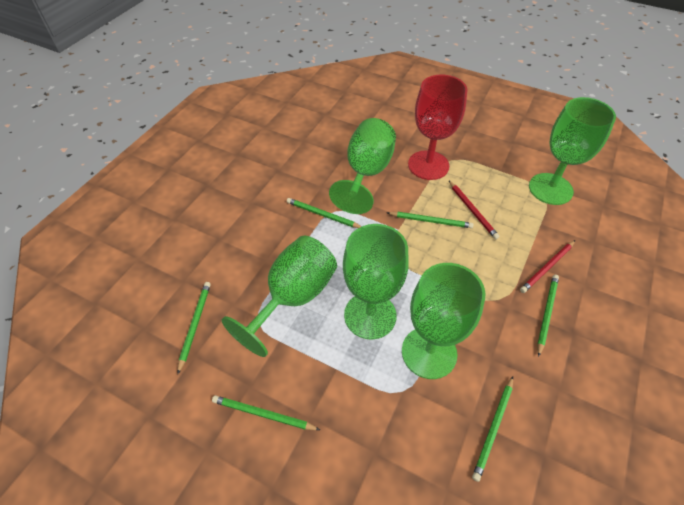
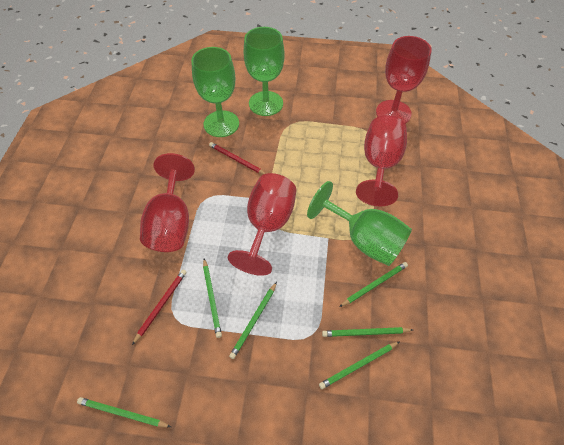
green goblet: 5 -> 3
red goblet: 1 -> 4

